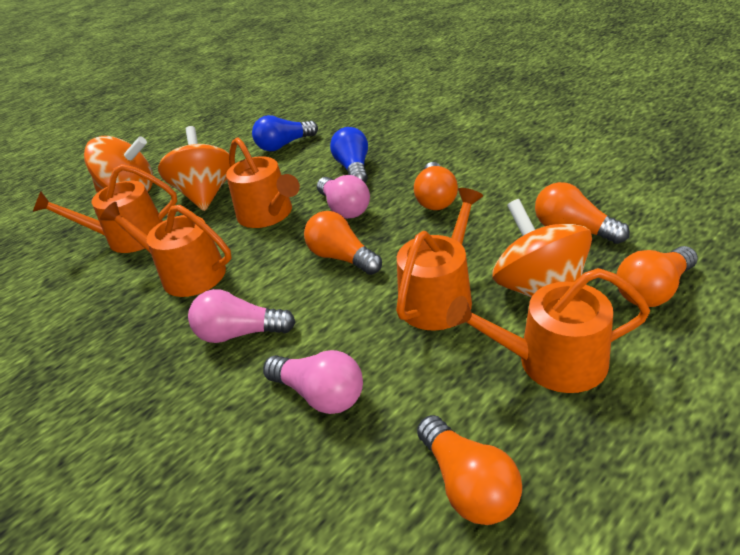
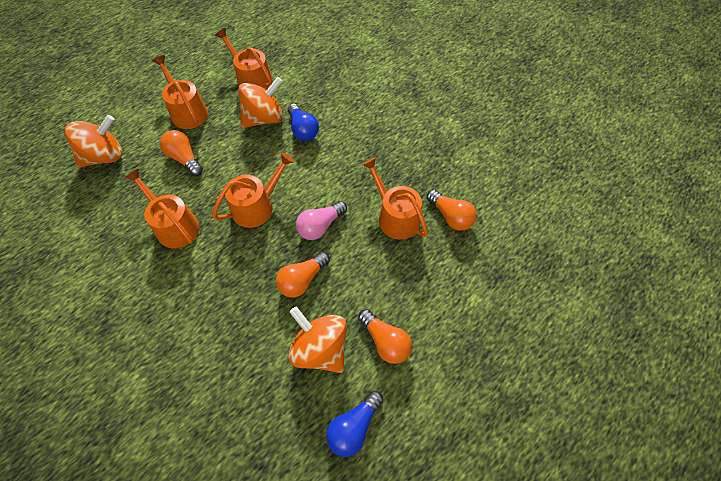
orange light bulb: 5 -> 4
pink light bulb: 3 -> 1

